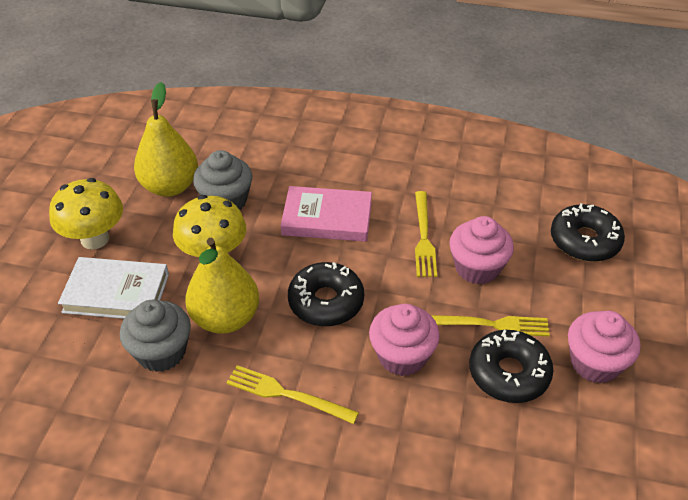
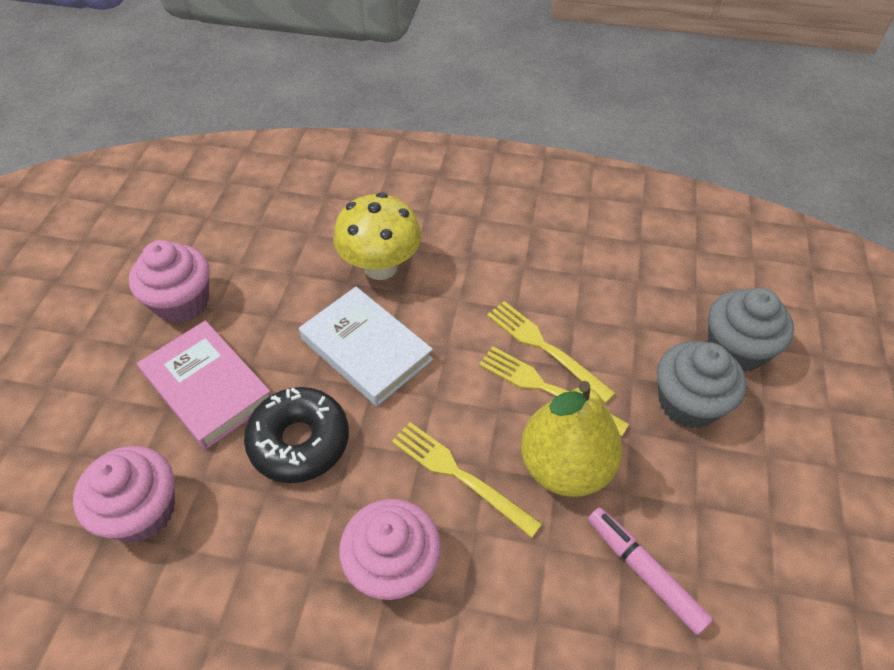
black donut: 3 -> 1
pink marker: 0 -> 1
yellow mushroom: 2 -> 1
yellow pear: 2 -> 1

